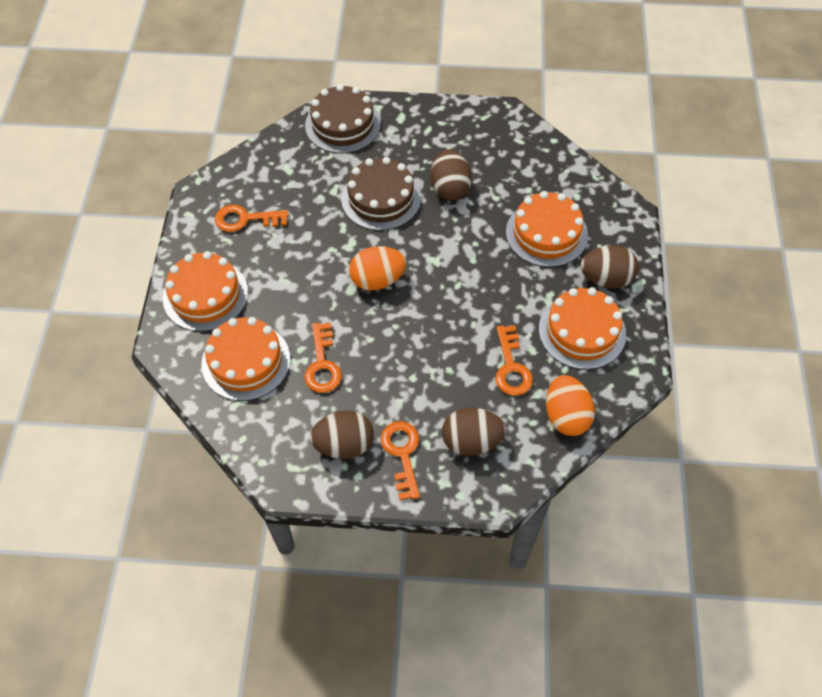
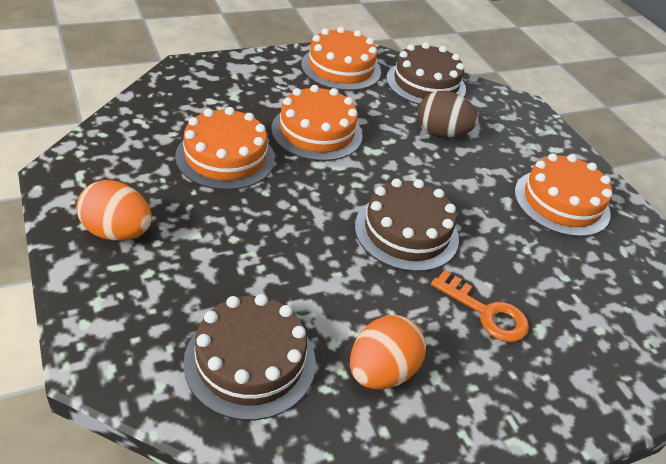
brown cake: 2 -> 3
brown egg: 4 -> 1
orange key: 4 -> 1

